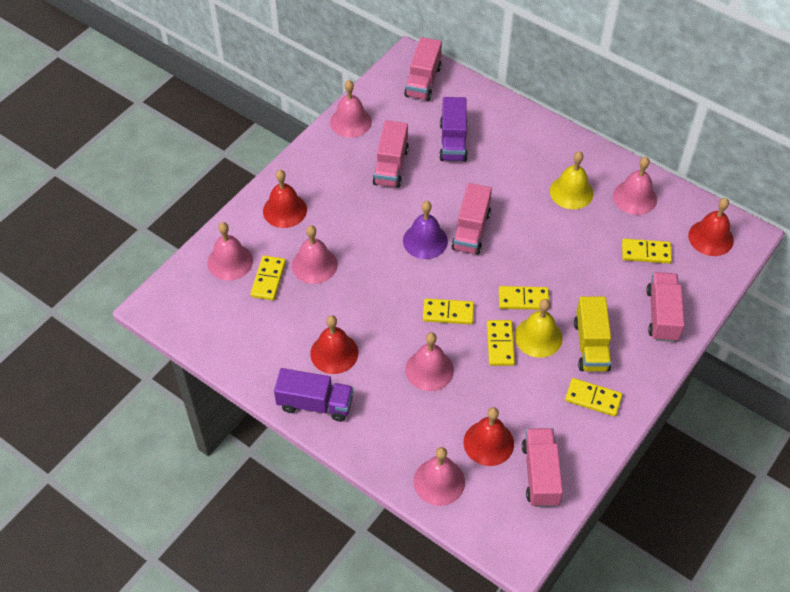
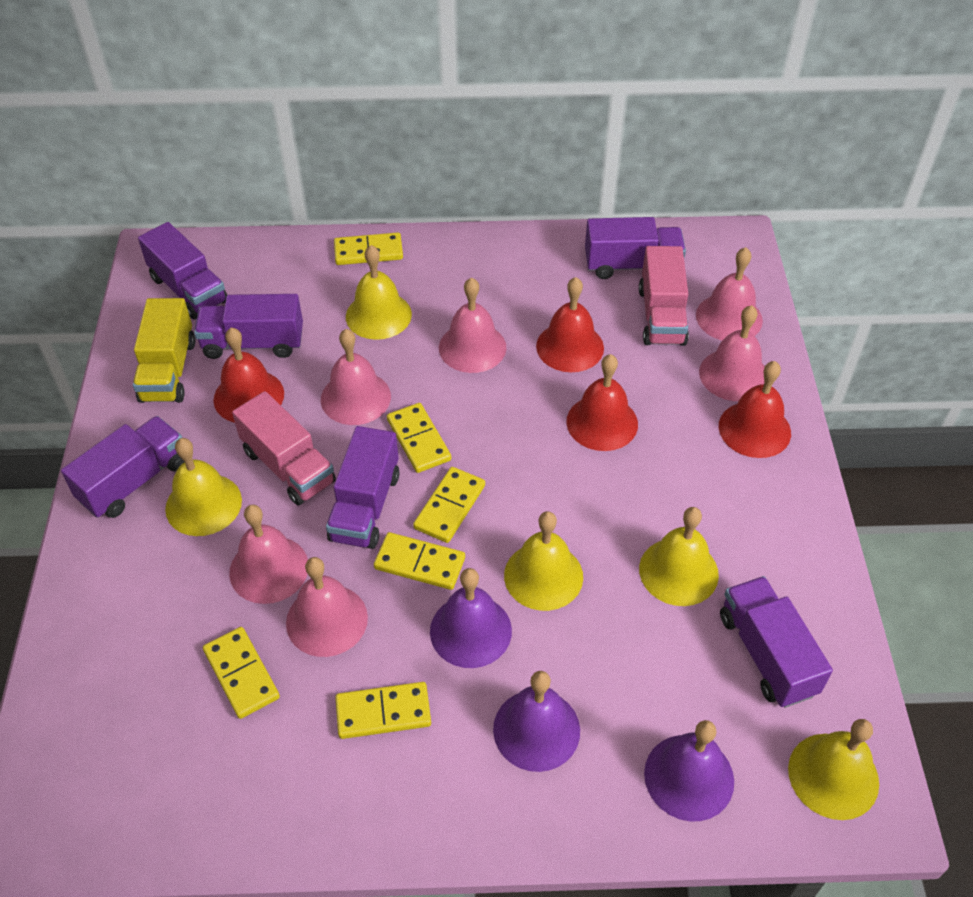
pink truck: 5 -> 2
purple bell: 1 -> 3
purple truck: 2 -> 6
yellow bell: 2 -> 5

